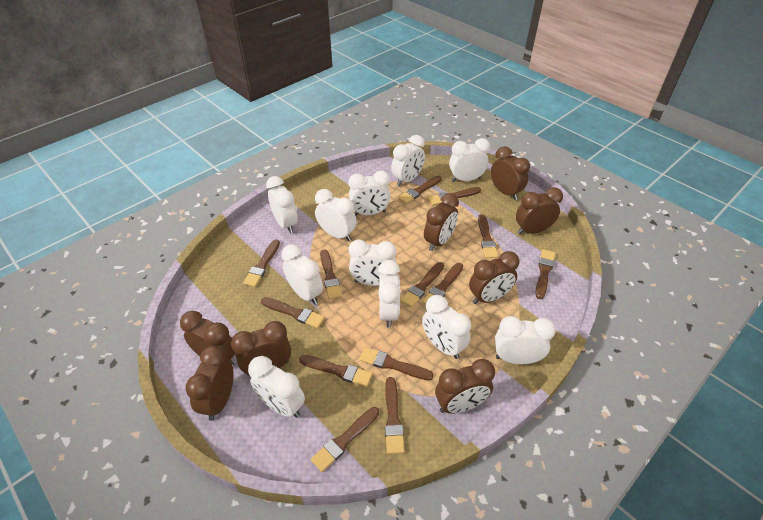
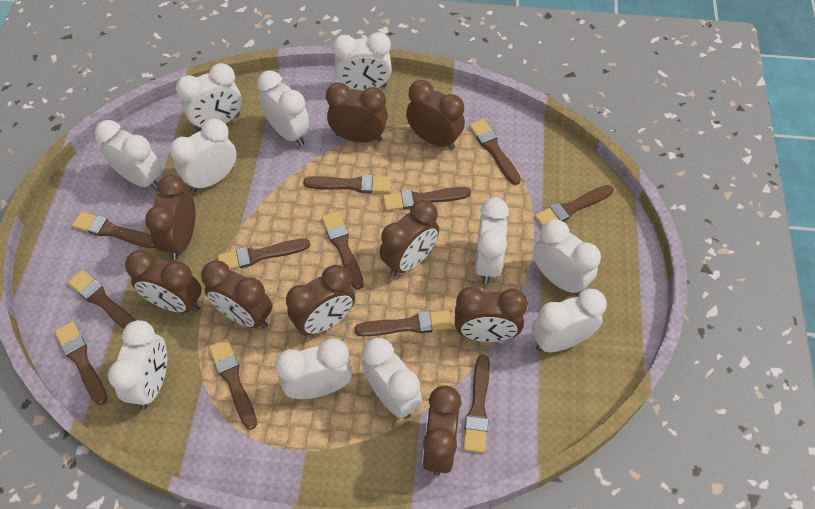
brown brush: 13 -> 12
brown clock: 8 -> 9

